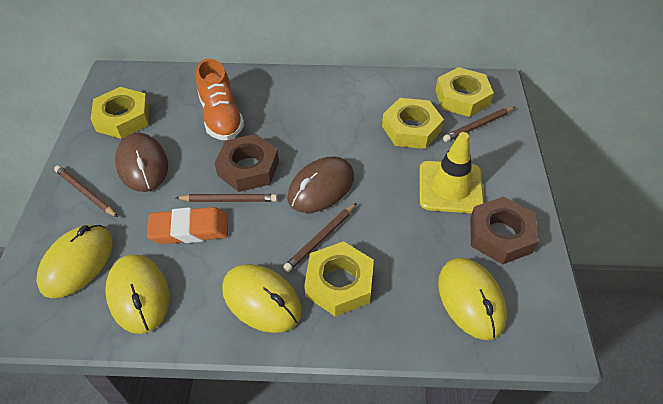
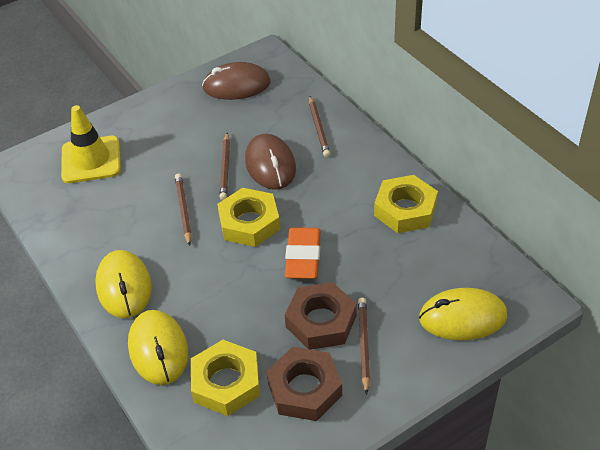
orange shoe: 1 -> 0
yellow mouse: 4 -> 3
yellow nut: 4 -> 3

